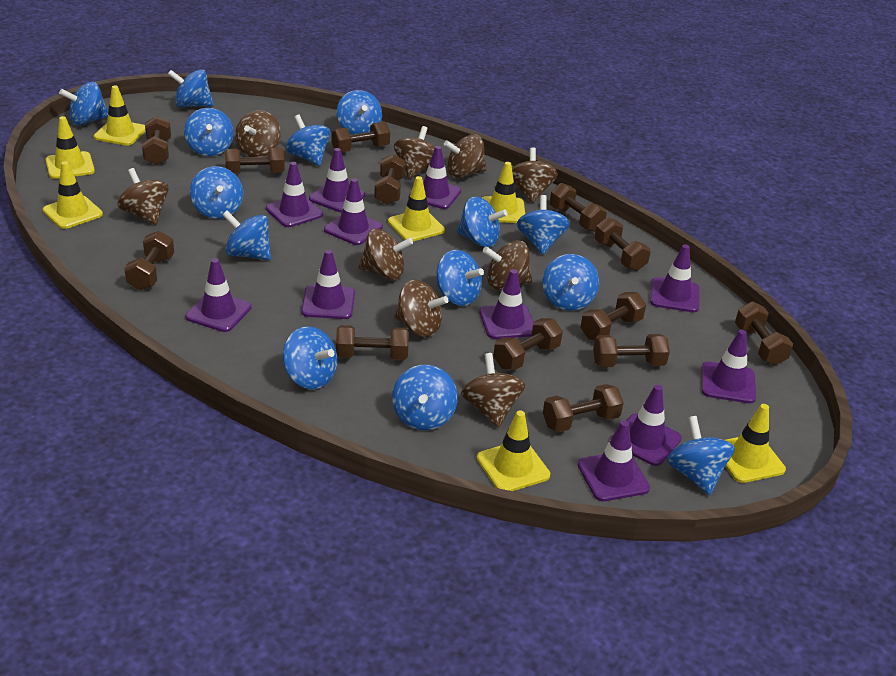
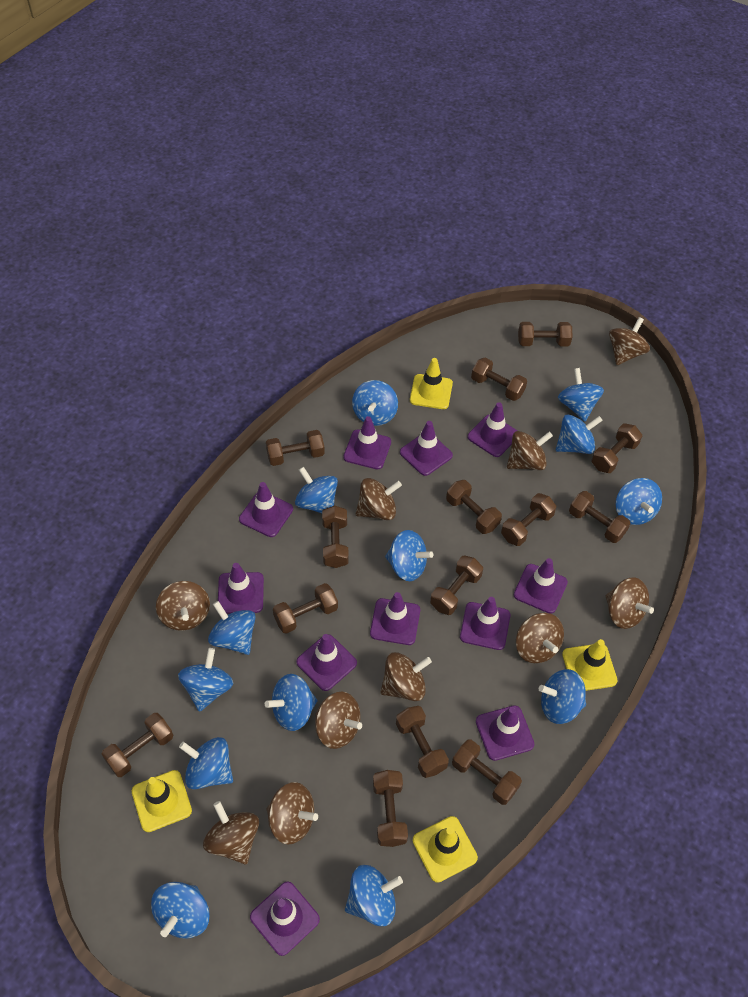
blue spinning top: 14 -> 13
brown dumbbell: 13 -> 14
brown spinning top: 9 -> 10
yellow traffic cone: 7 -> 4

